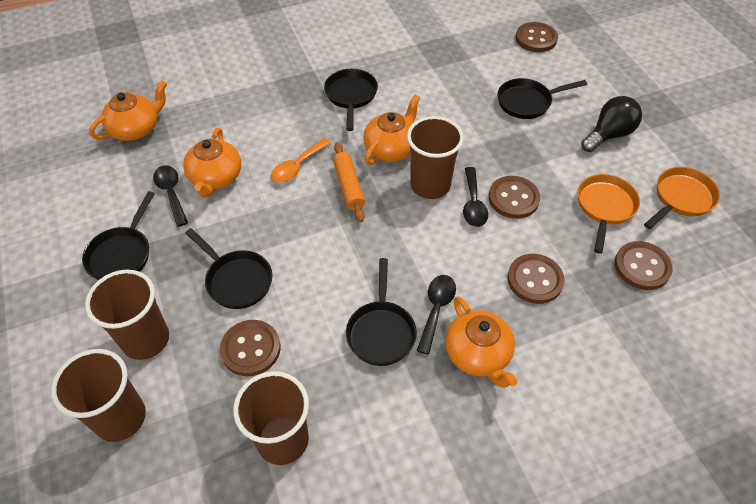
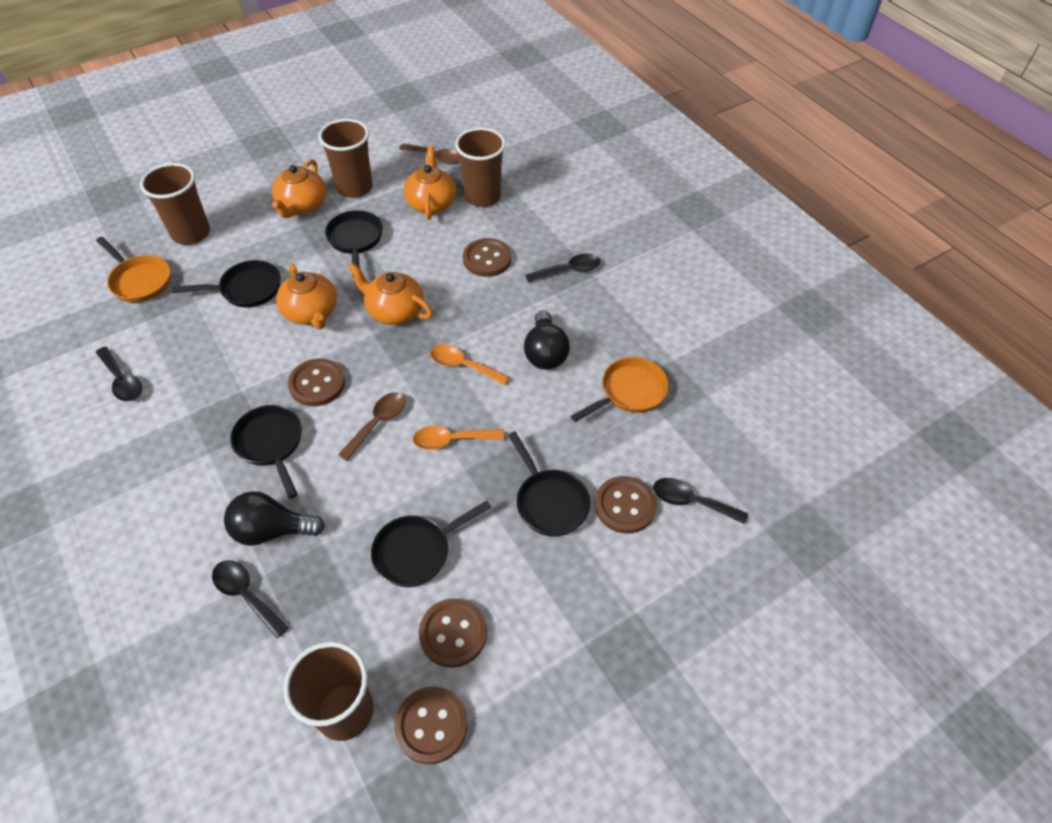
black light bulb: 1 -> 2
black spoon: 3 -> 4
brown spoon: 0 -> 2
orange rolling pin: 1 -> 0
orange spoon: 1 -> 2

